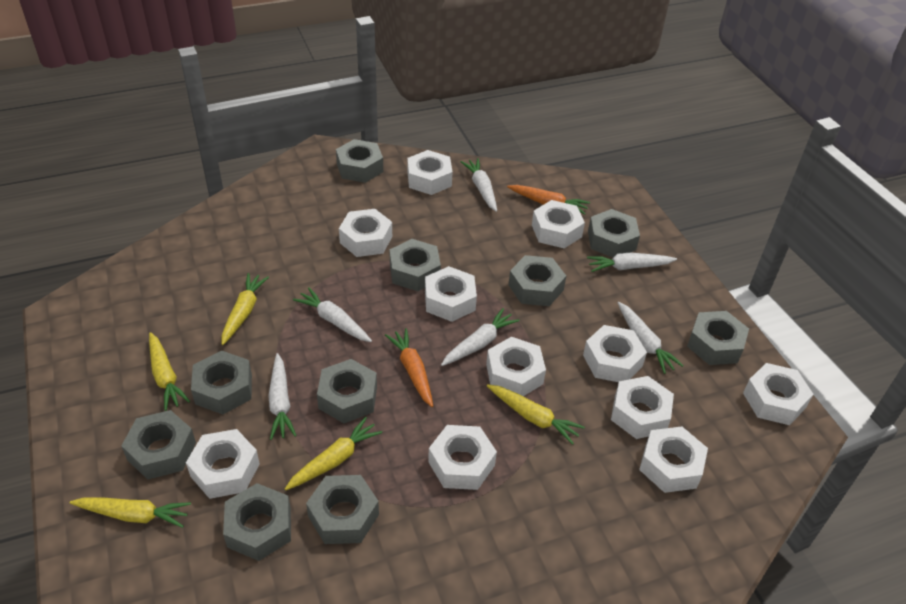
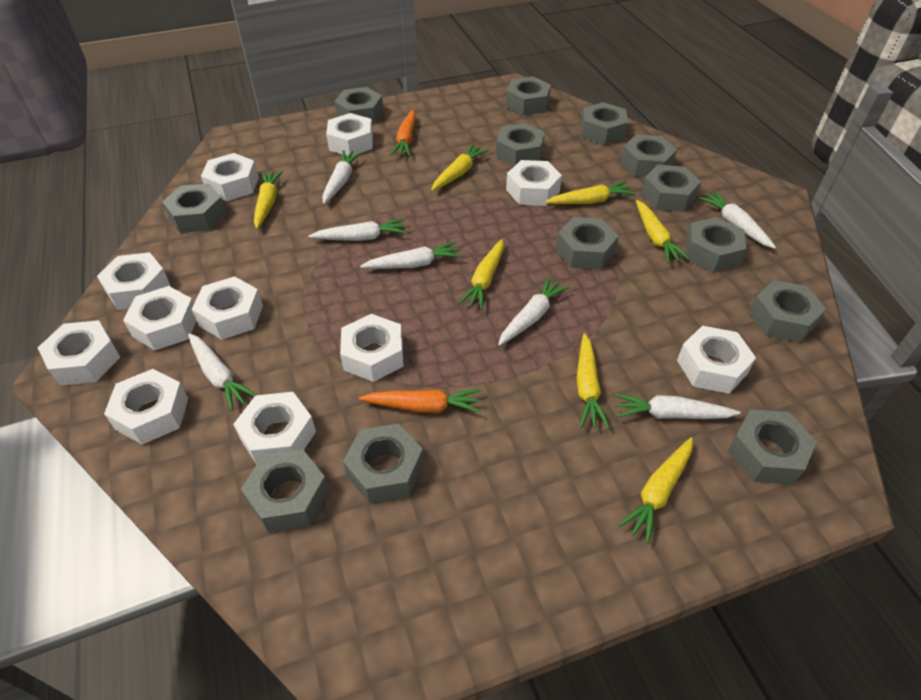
grey nut: 10 -> 13
white carrot: 6 -> 7
yellow carrot: 5 -> 7

